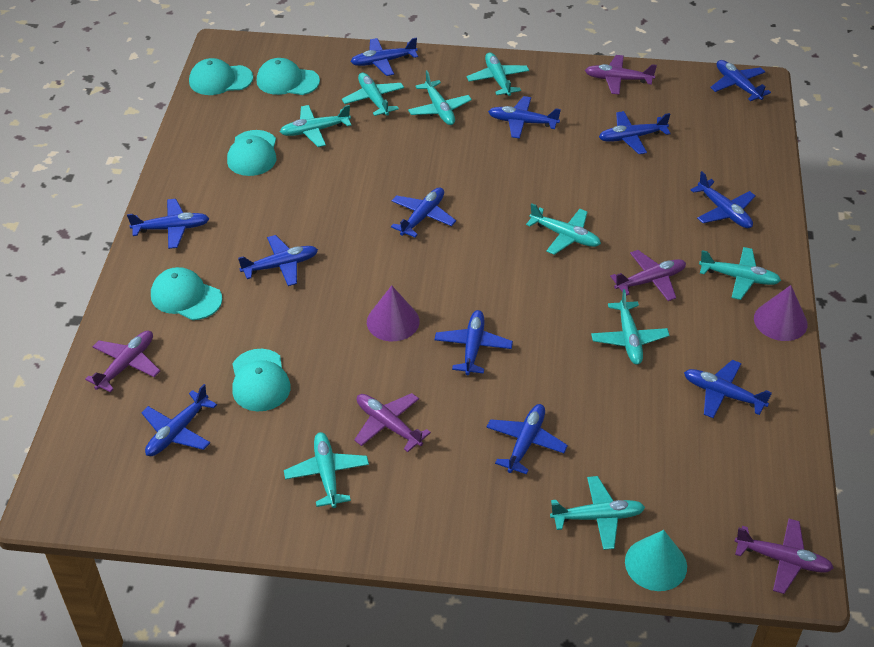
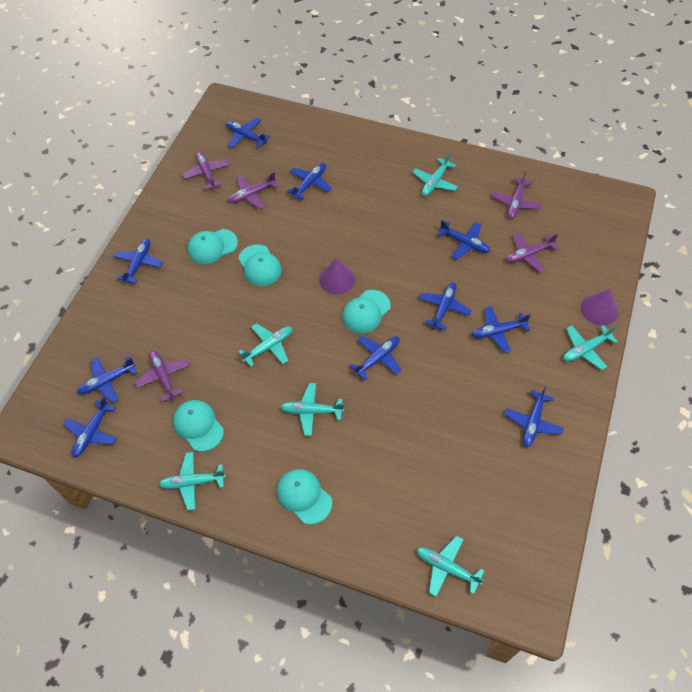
blue plane: 12 -> 10
turquoise cone: 1 -> 0
turquoise plane: 9 -> 6

